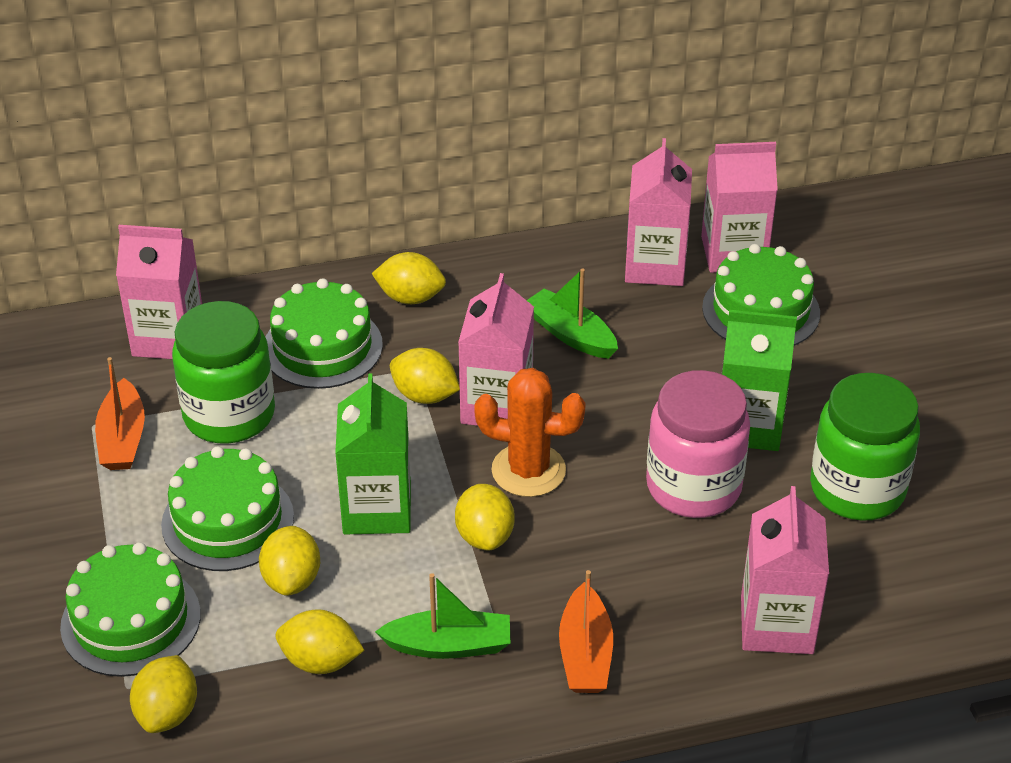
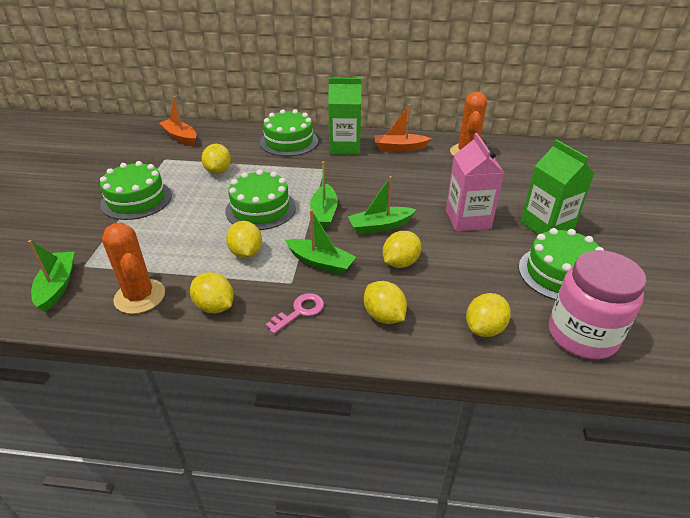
green boat: 2 -> 4
green jar: 2 -> 0
orange cactus: 1 -> 2
pink carton: 5 -> 1
pink key: 0 -> 1

